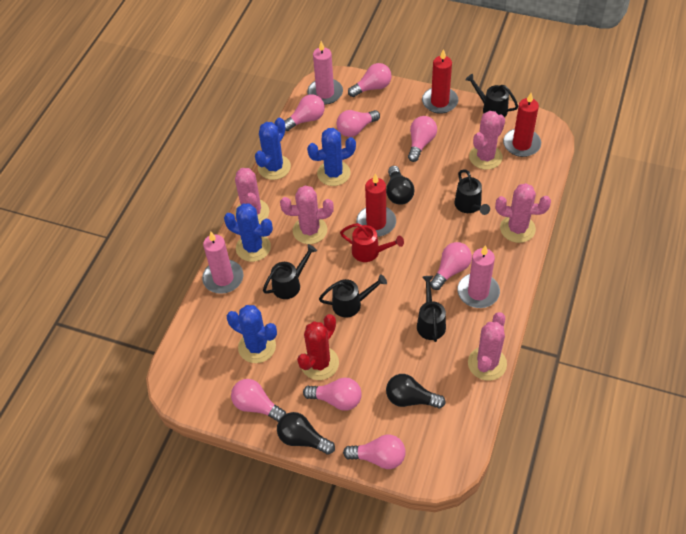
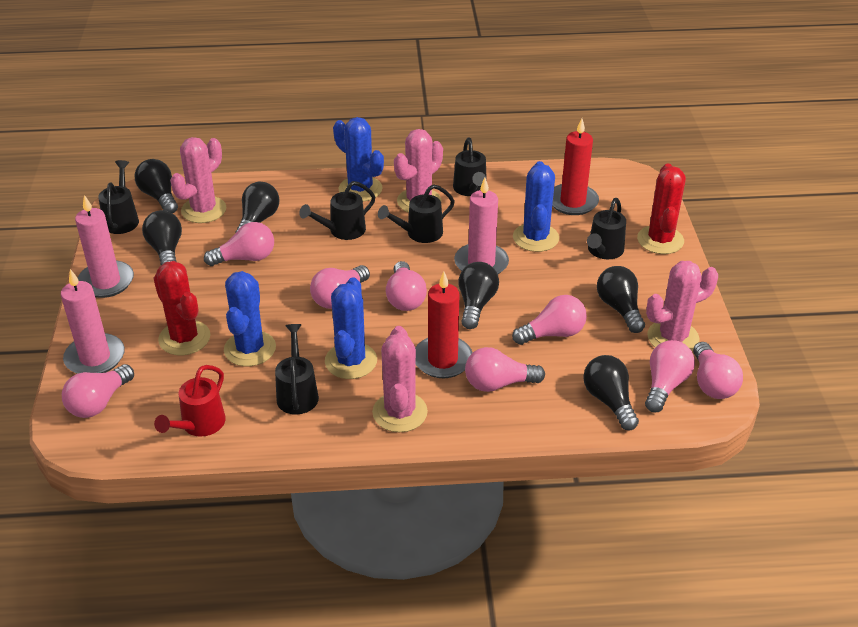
black light bulb: 3 -> 6
black watering can: 5 -> 6
pink cactus: 5 -> 4
red cactus: 1 -> 2
red candle: 3 -> 2

